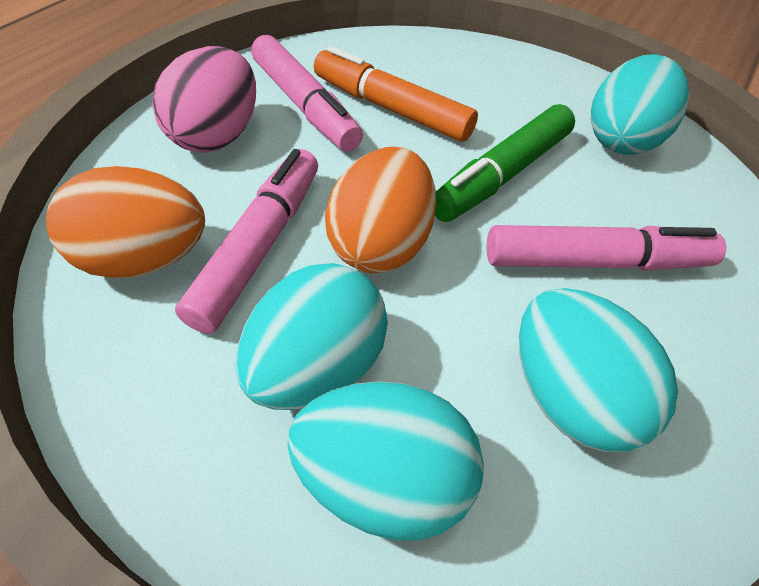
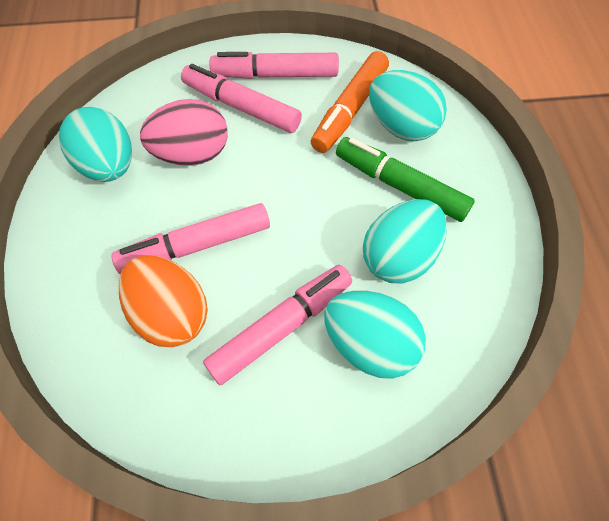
orange egg: 2 -> 1
pink marker: 3 -> 4

